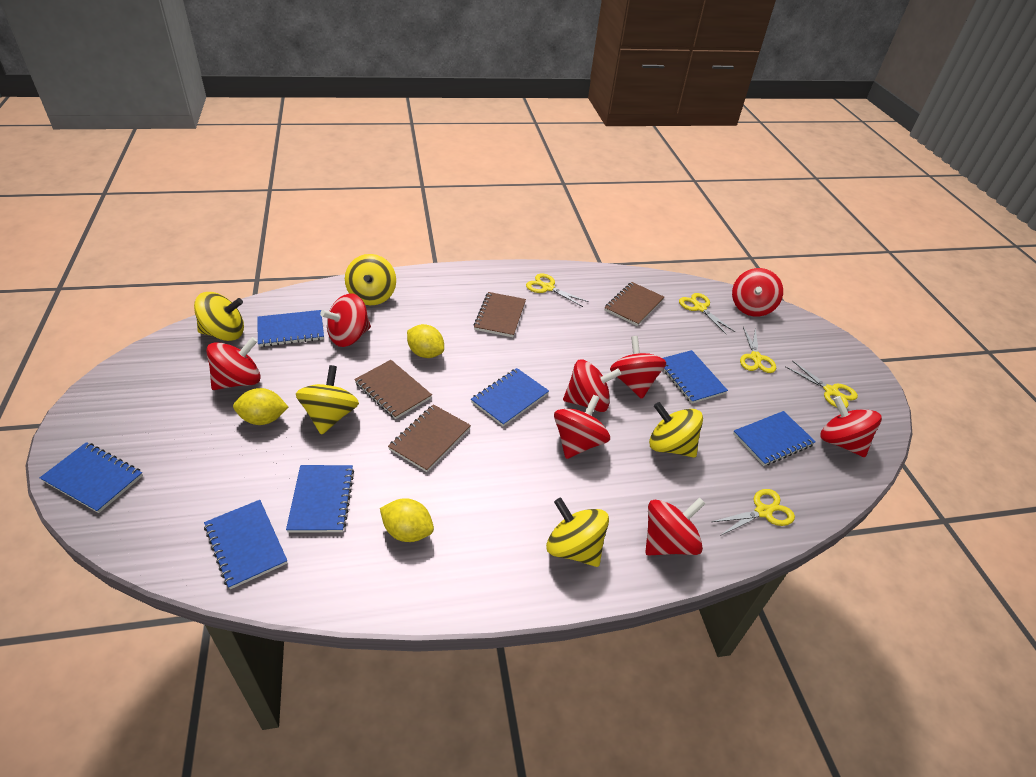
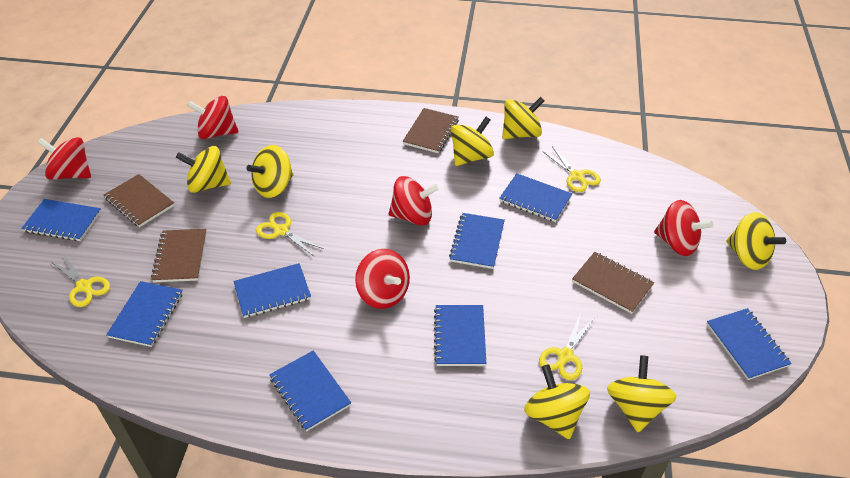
blue notebook: 7 -> 8
red spinning top: 8 -> 5
yellow lemon: 3 -> 0
yellow scissors: 5 -> 4
yellow spinning top: 5 -> 7

